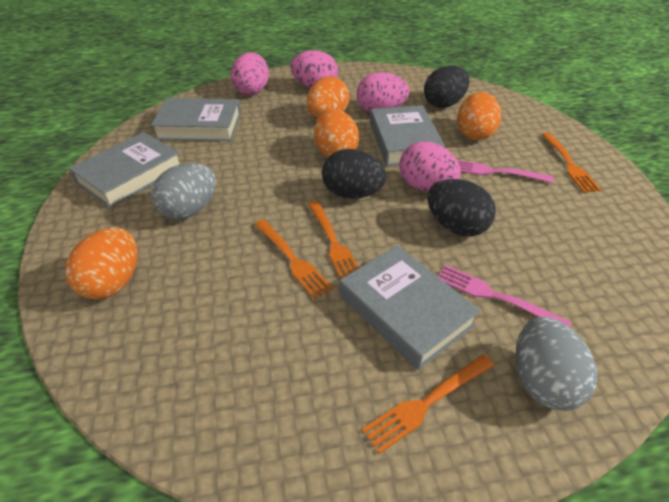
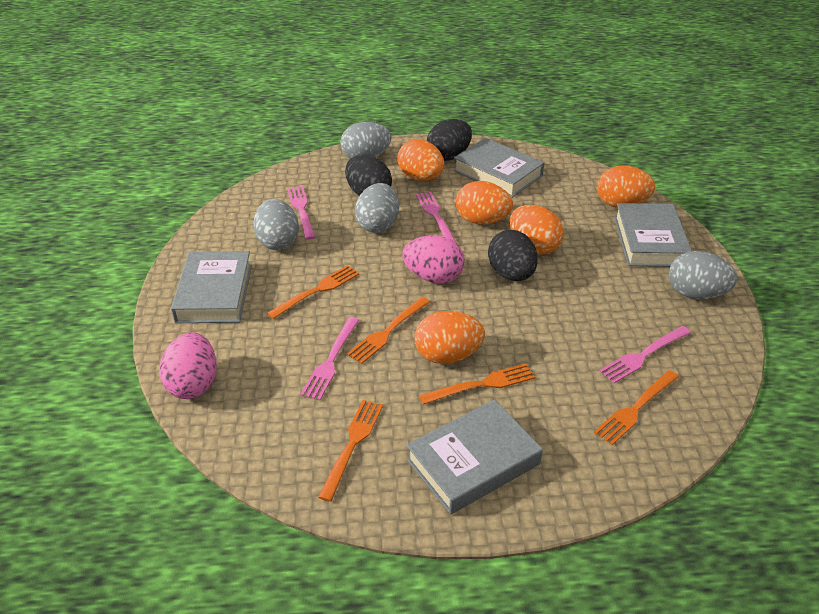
grey egg: 2 -> 4
orange egg: 4 -> 5
orange fork: 4 -> 5
pink egg: 4 -> 2
pink fork: 2 -> 4

